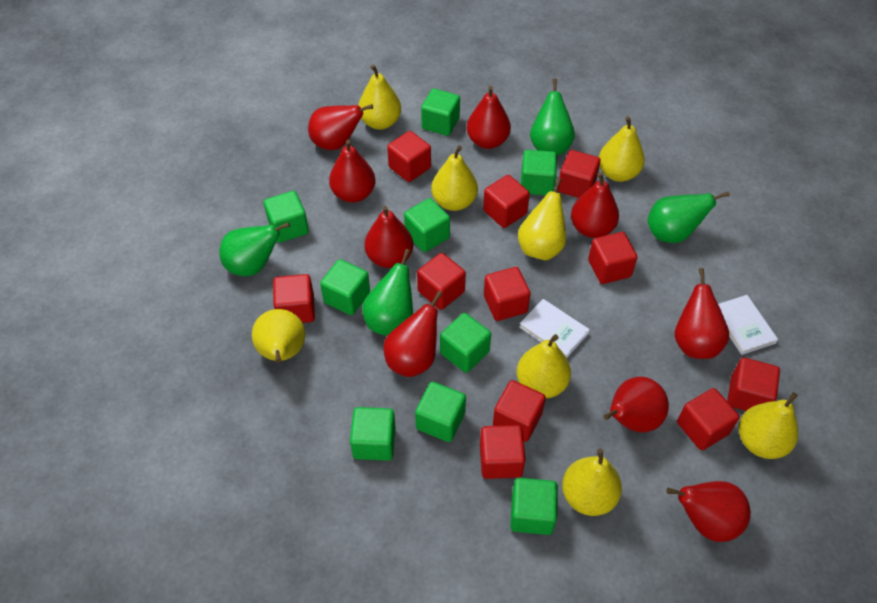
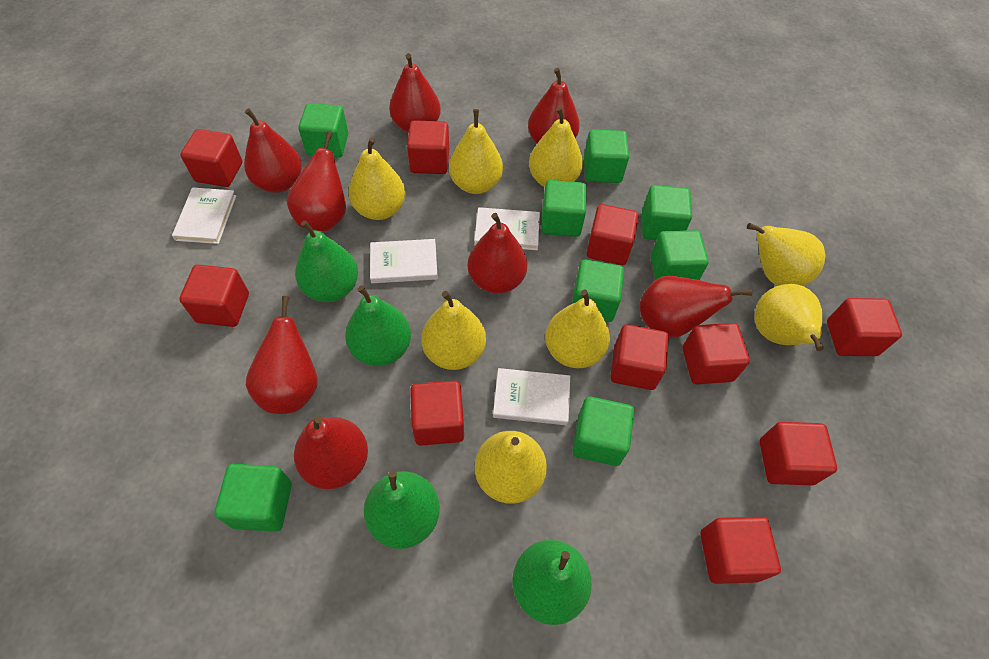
green cube: 9 -> 8
red cube: 11 -> 10
red pear: 9 -> 8
white book: 2 -> 4

